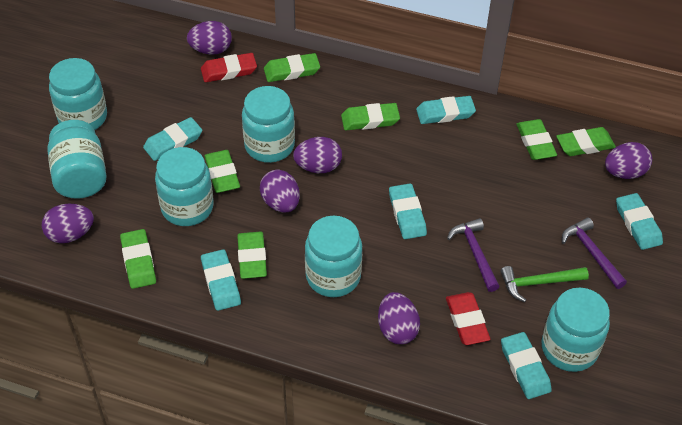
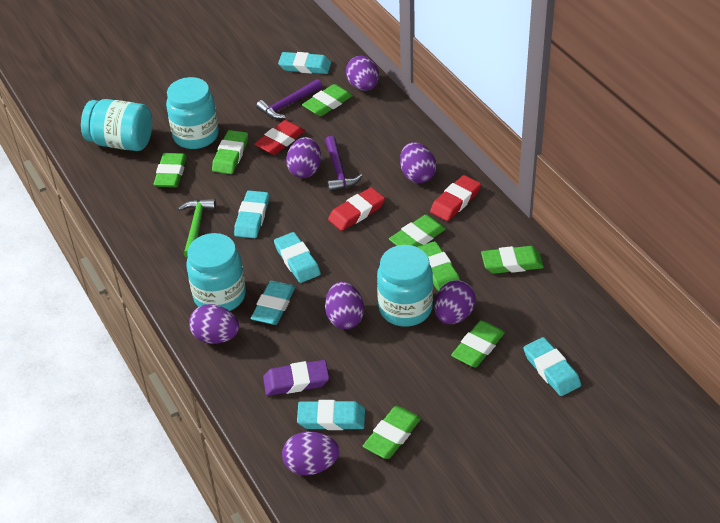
green eraser: 7 -> 8
purple egg: 6 -> 7
purple eraser: 0 -> 1
red eraser: 2 -> 3
turquoise jar: 6 -> 4

